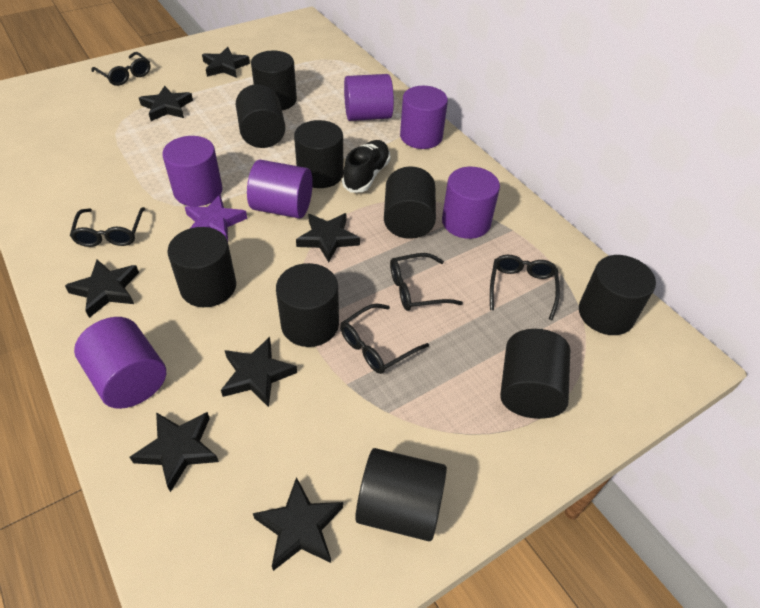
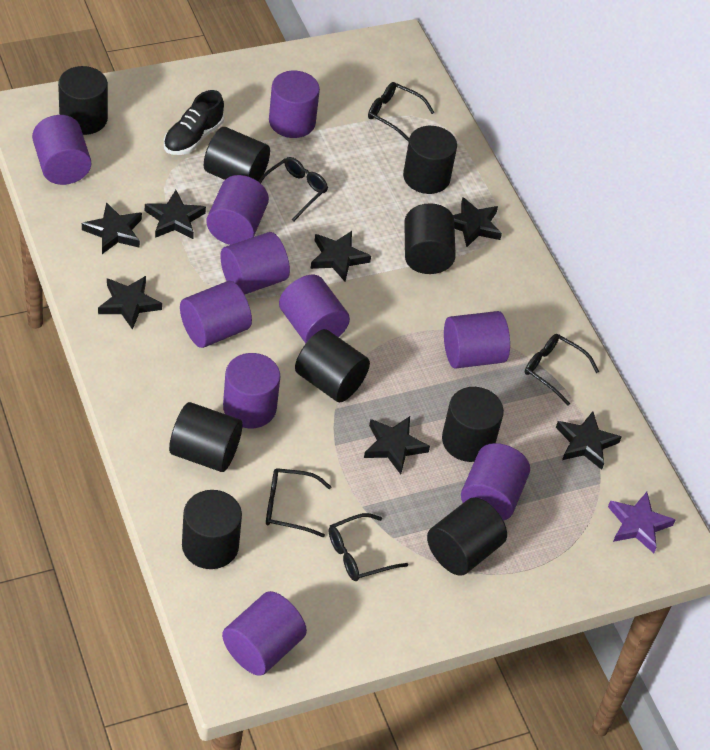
purple cylinder: 6 -> 10

